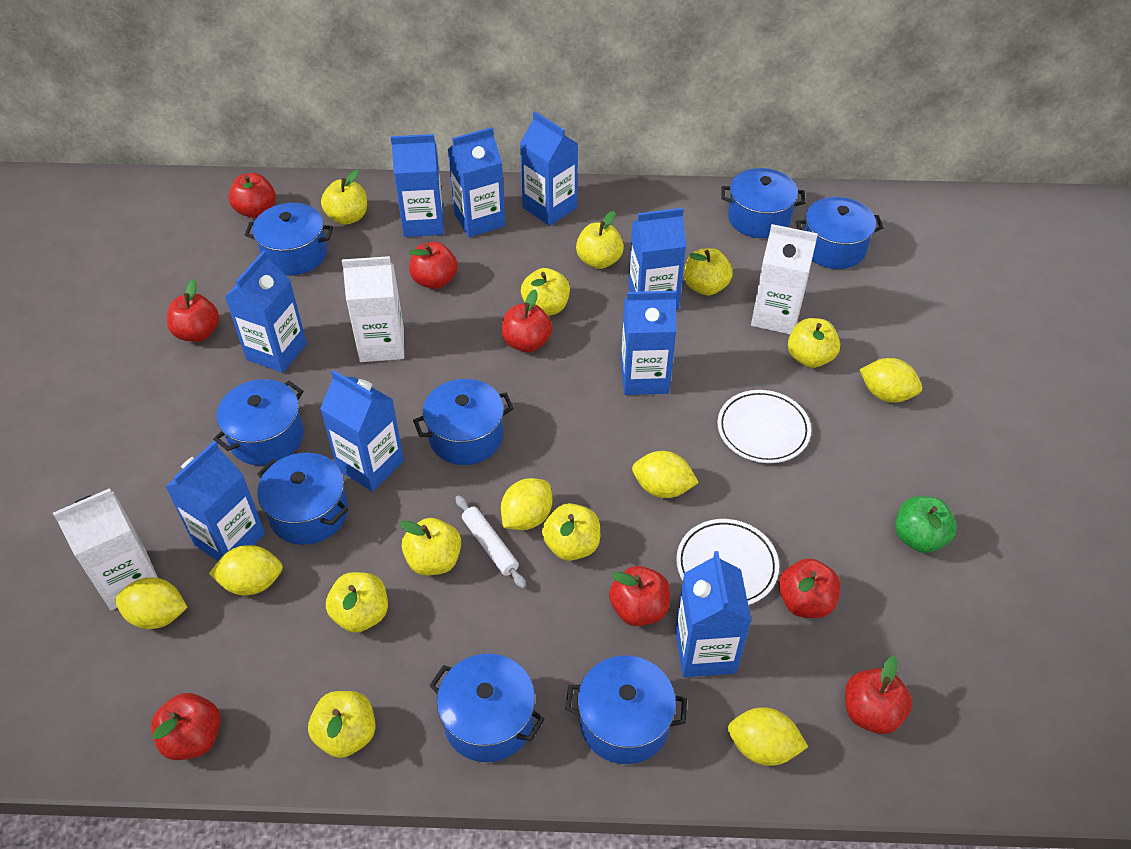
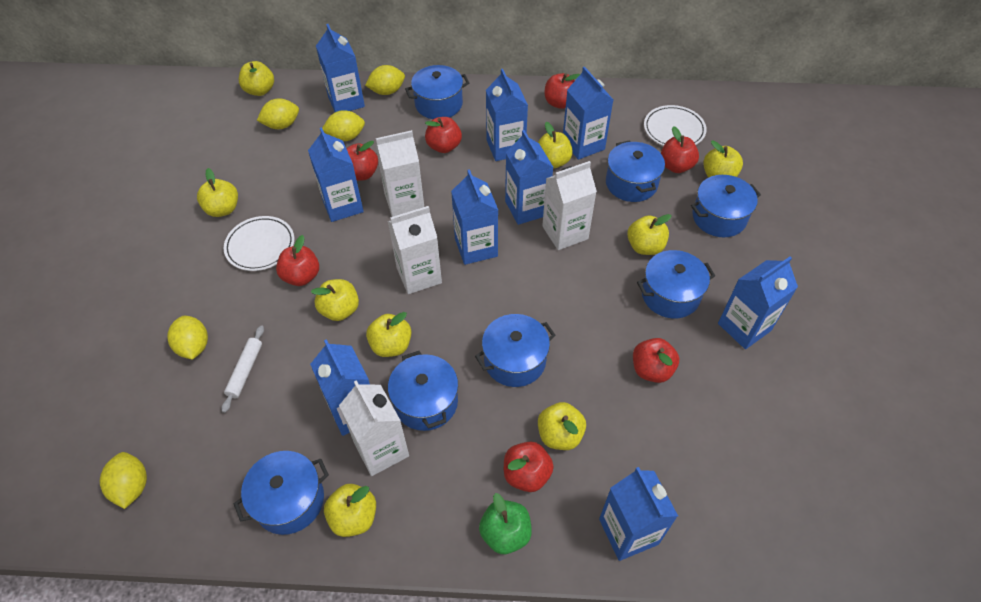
blue pot: 8 -> 7
red apple: 8 -> 7
white carton: 3 -> 4
yellow lemon: 6 -> 5

